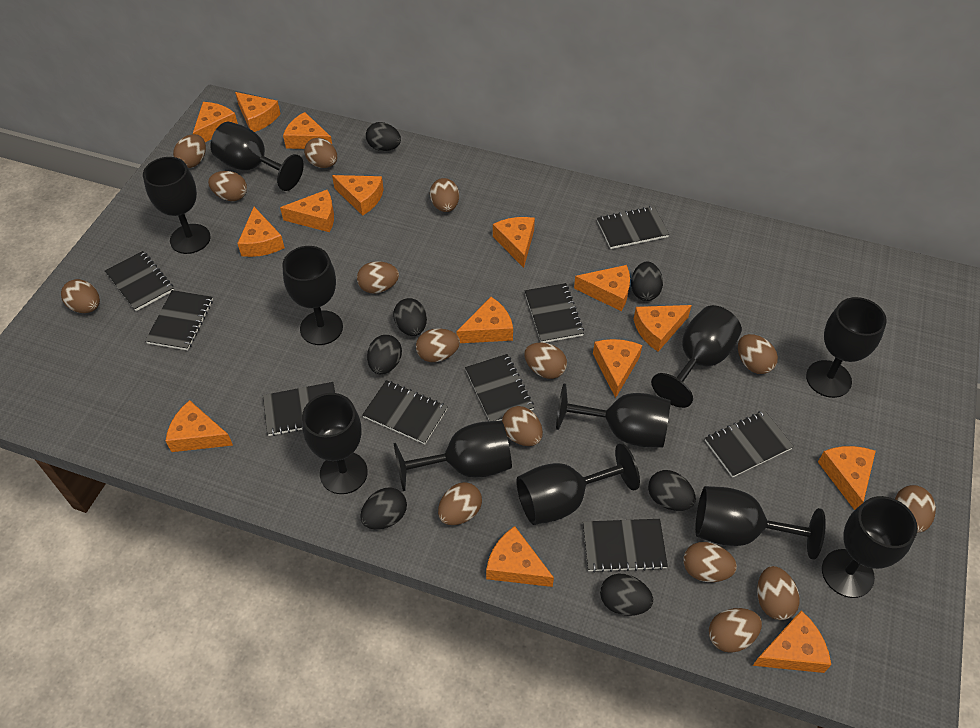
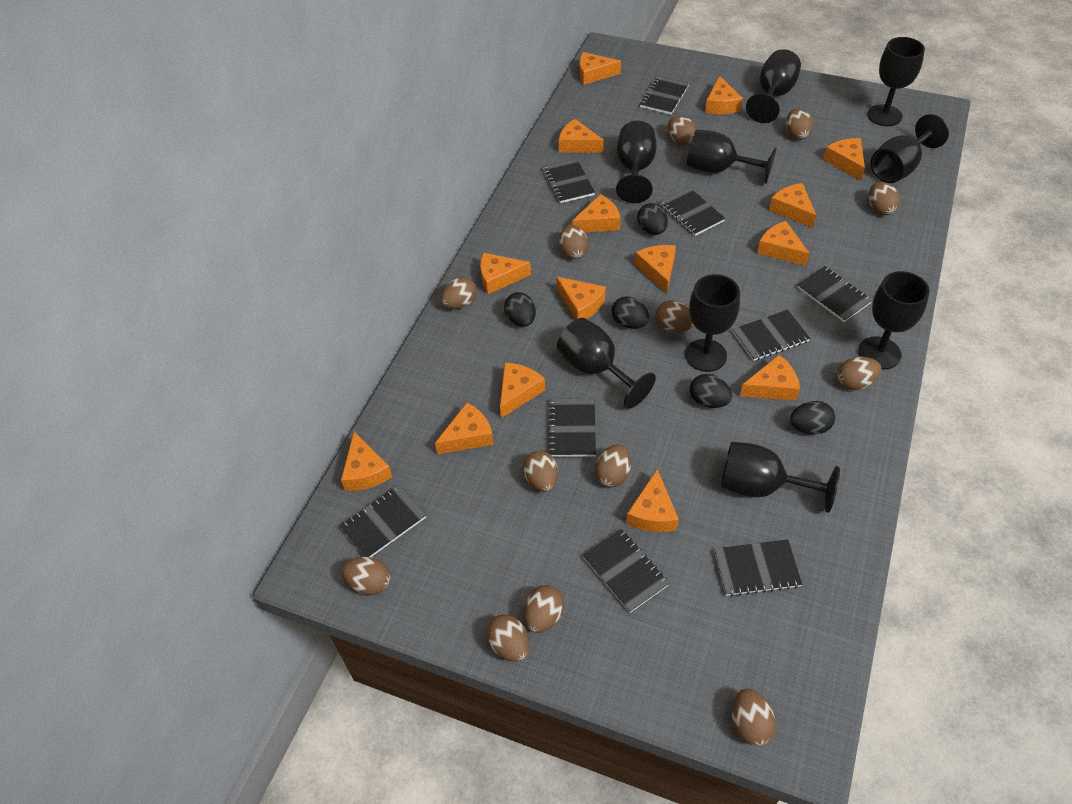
black egg: 7 -> 5
black goblet: 11 -> 9
brown egg: 15 -> 13

